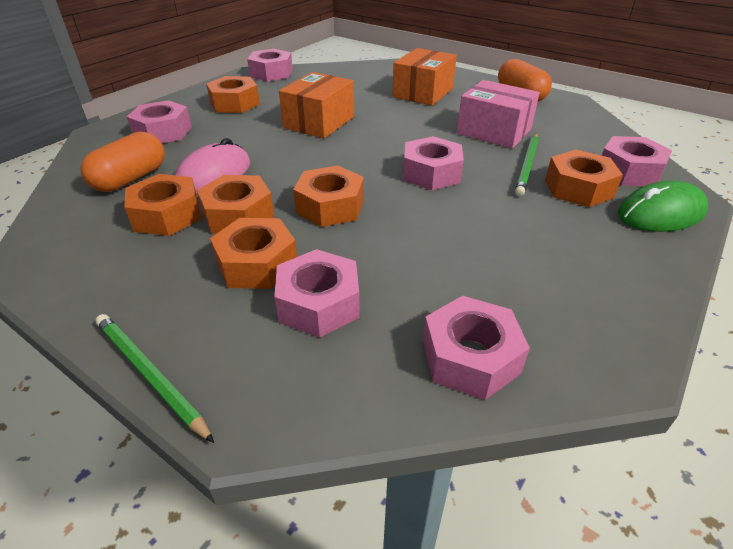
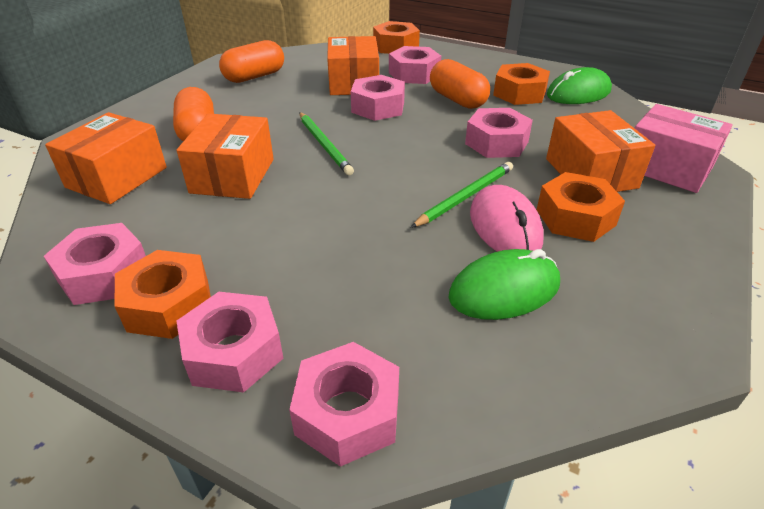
green mouse: 1 -> 2
orange box: 2 -> 4
orange capsule: 2 -> 3
orange nut: 6 -> 4

